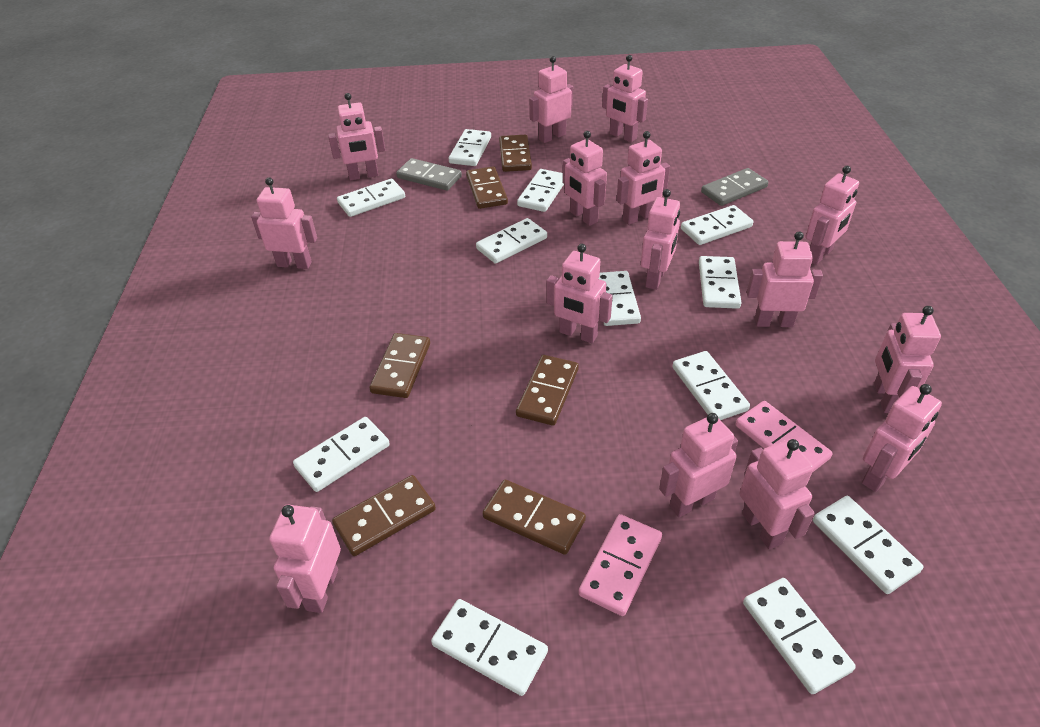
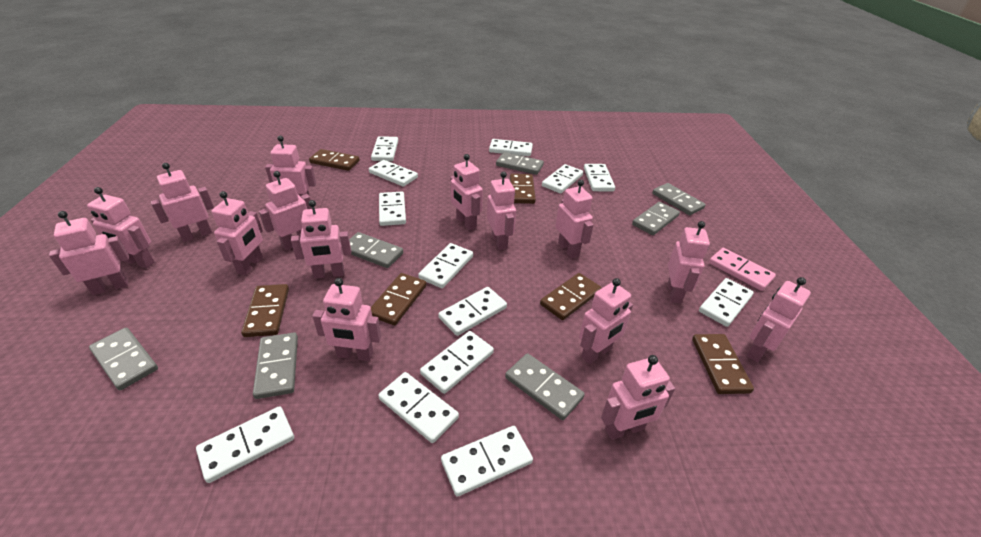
grey domino: 2 -> 7
pink domino: 2 -> 1
white domino: 12 -> 13

